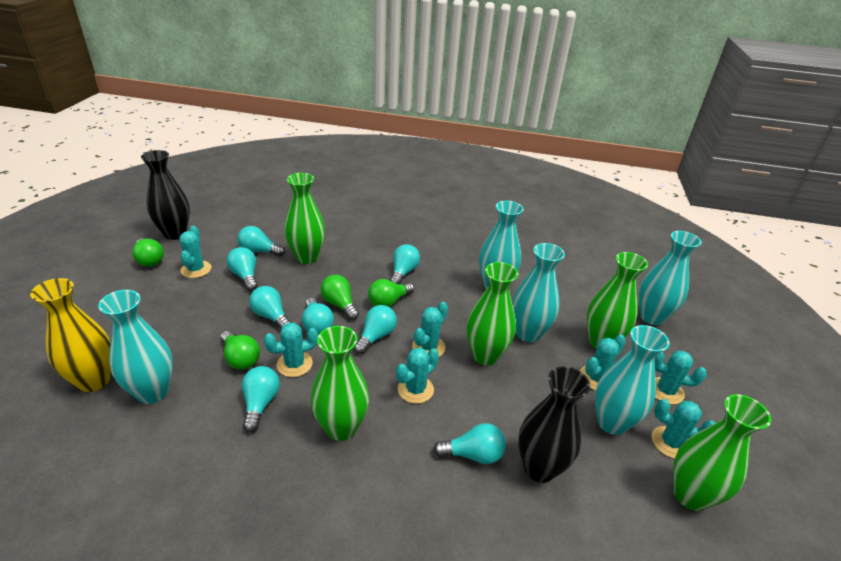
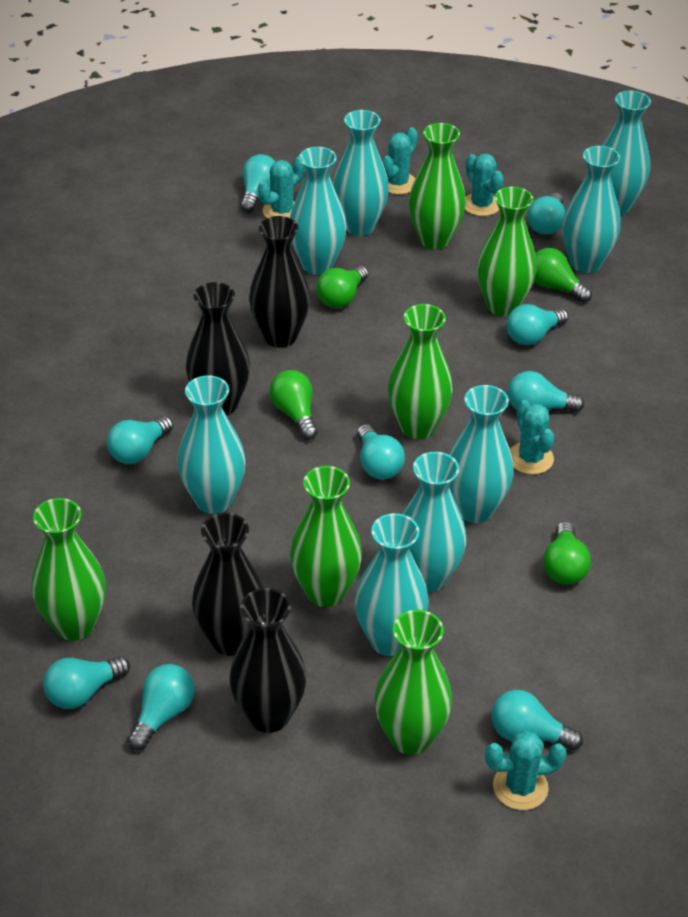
black vase: 2 -> 4
green vase: 5 -> 6
turquoise cactus: 7 -> 5
turquoise light bulb: 8 -> 9
turquoise vase: 5 -> 8
yellow vase: 1 -> 0

